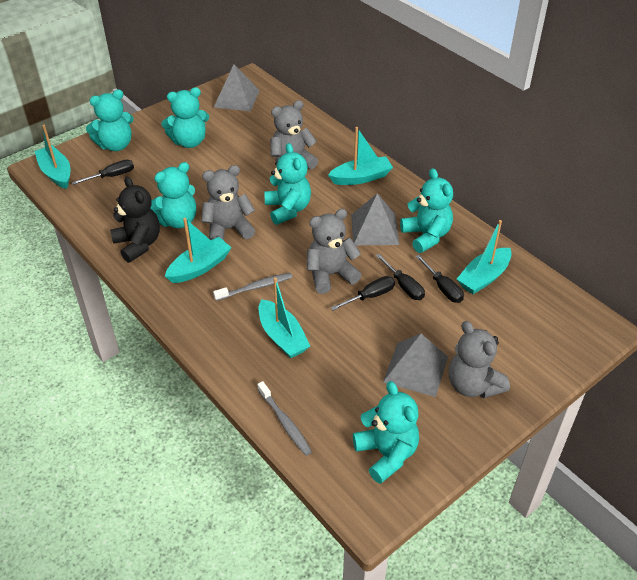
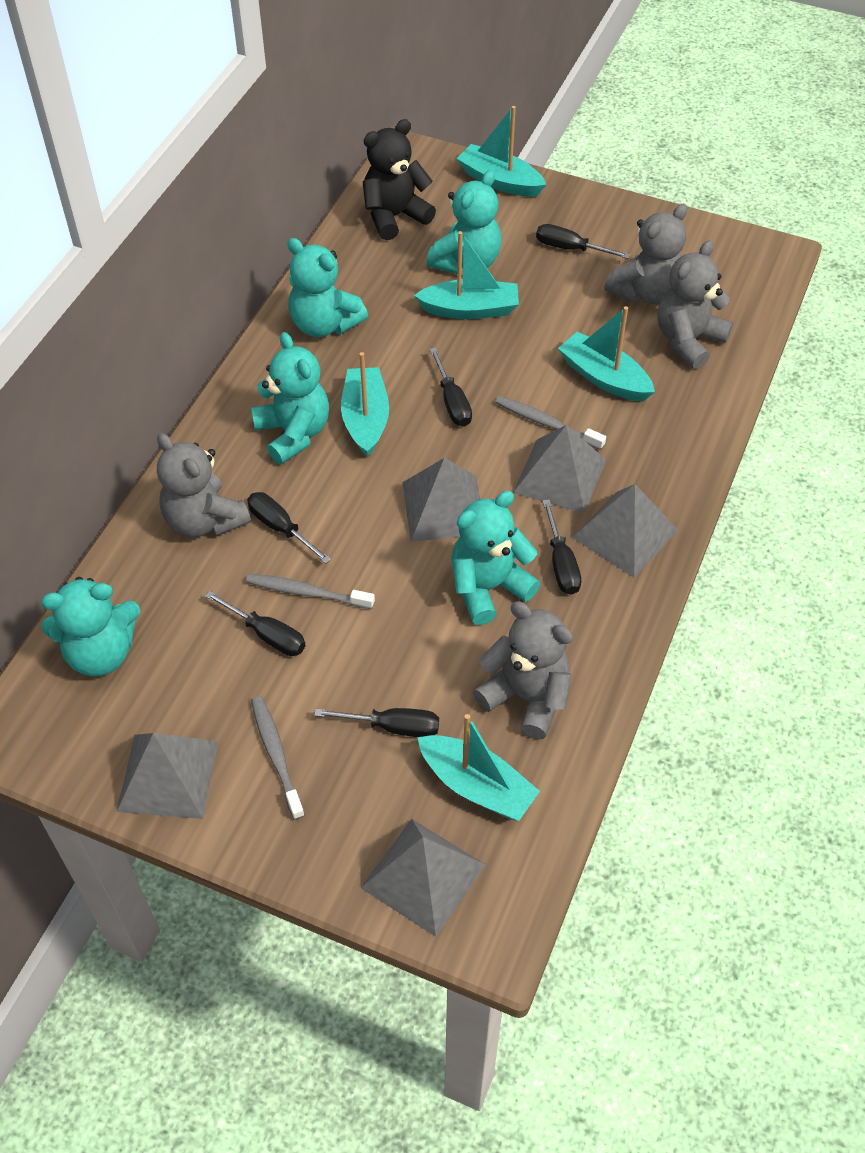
black screwdriver: 4 -> 6
grey pyramid: 3 -> 5
grey toothbrush: 2 -> 3
turquoise teddy bear: 6 -> 5

